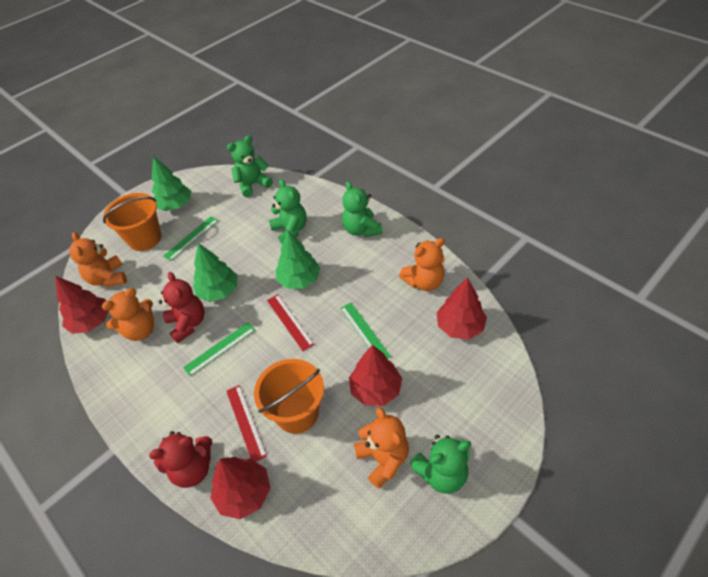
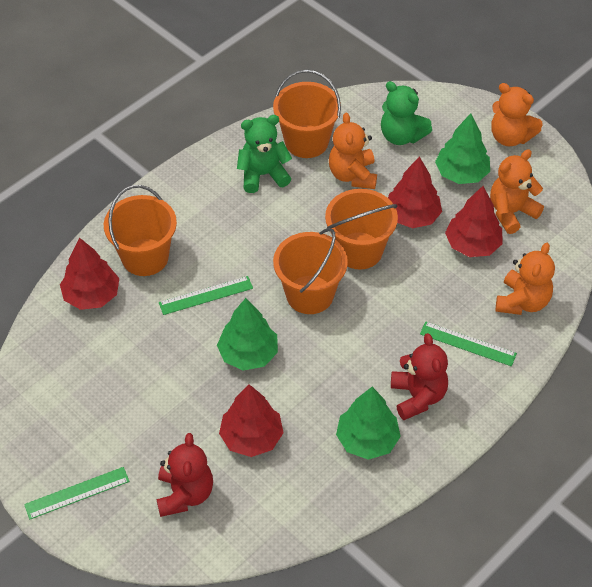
green teddy bear: 4 -> 2
orange bucket: 2 -> 4
red ruler: 2 -> 0

